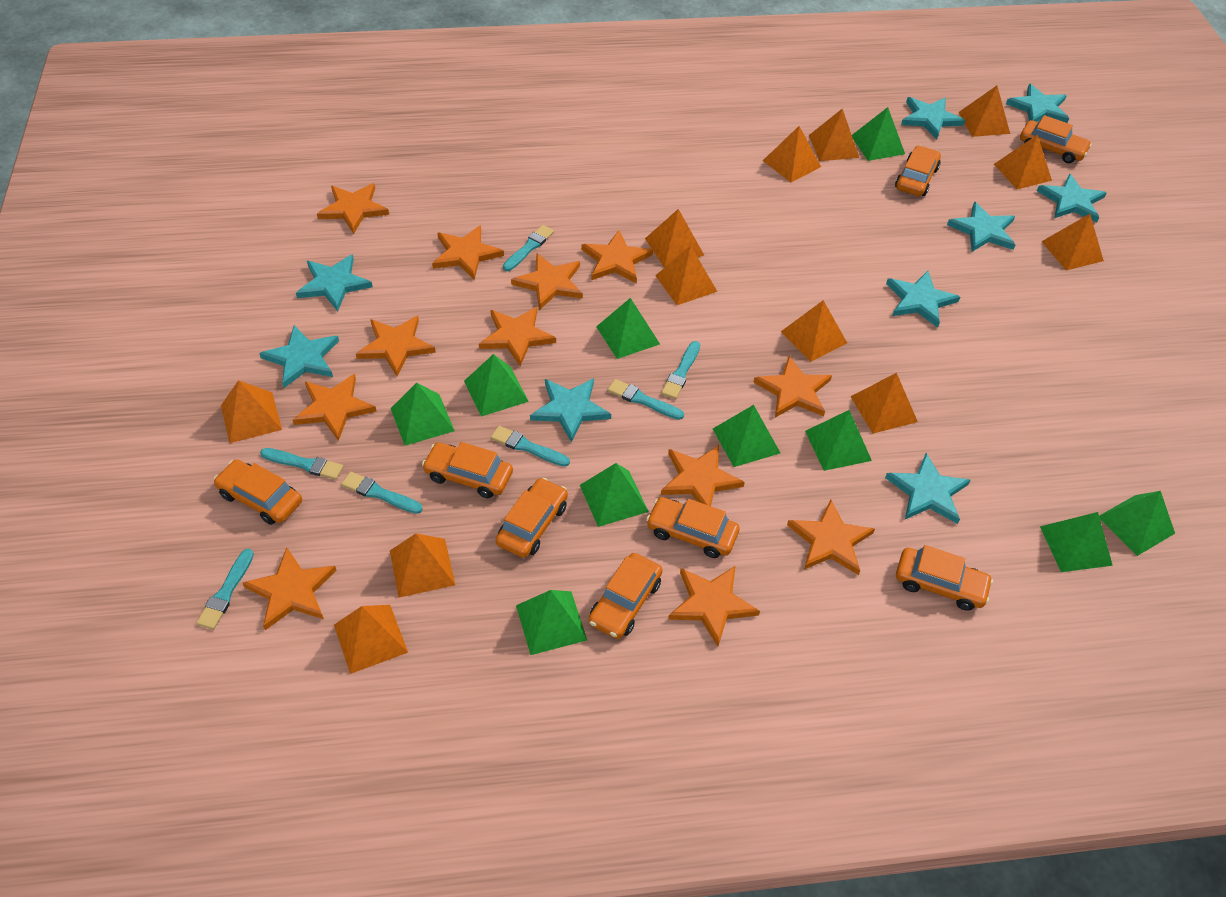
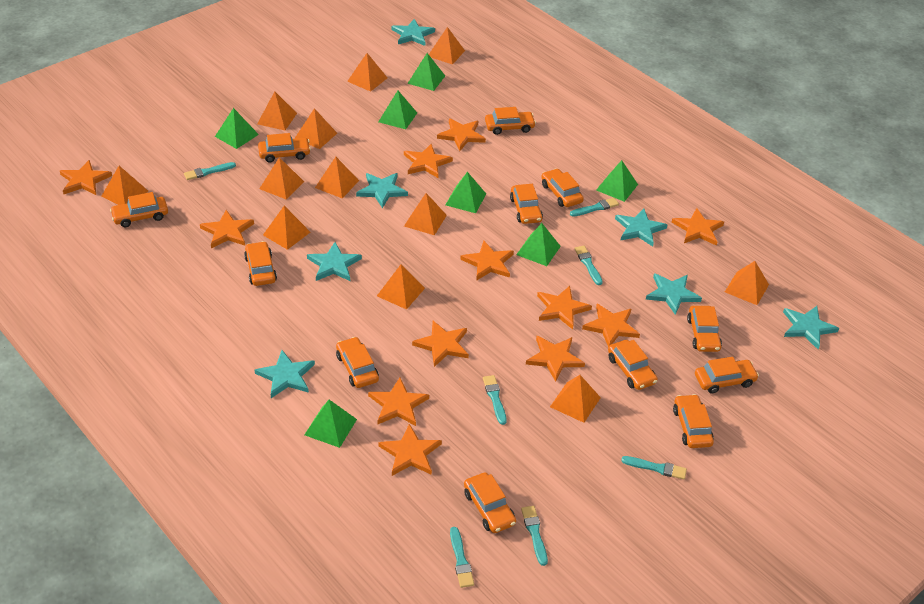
green pyramid: 10 -> 7
orange car: 8 -> 12
turquoise star: 9 -> 7

